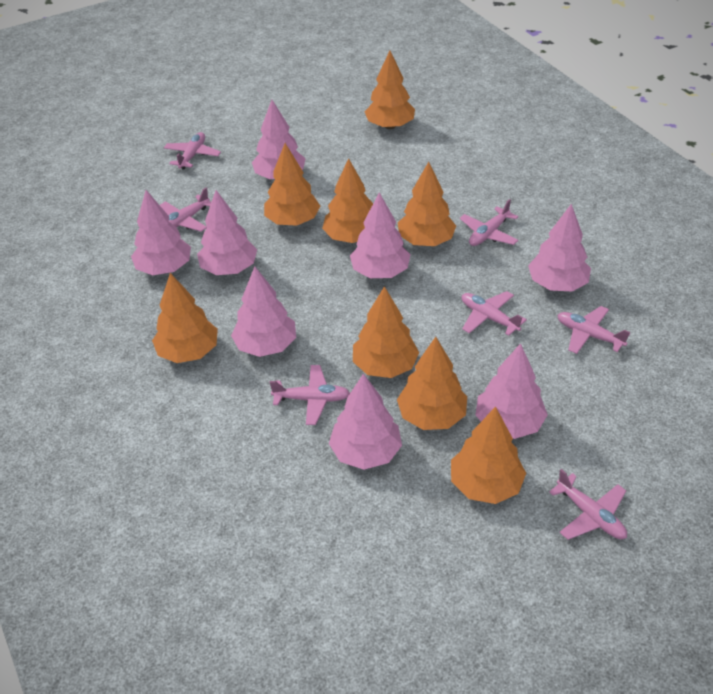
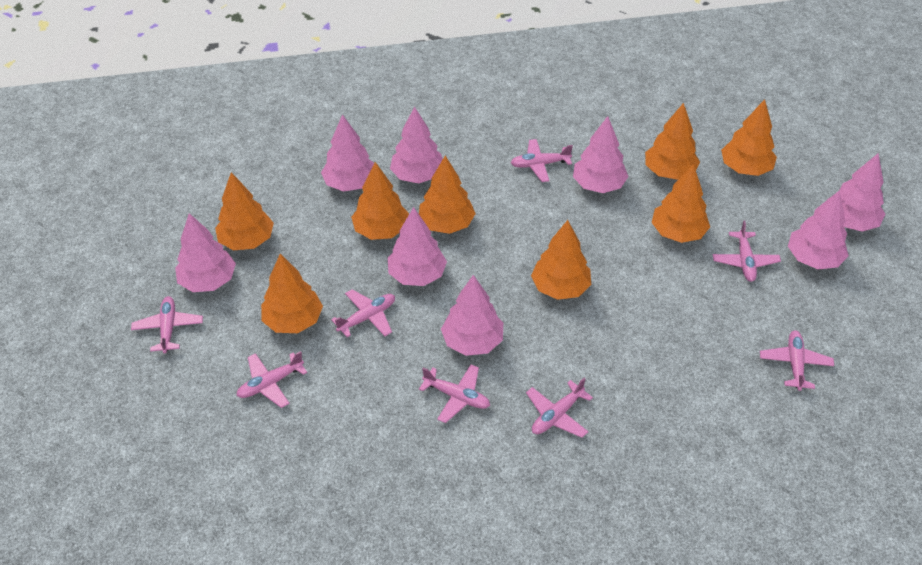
pink plane: 7 -> 8

